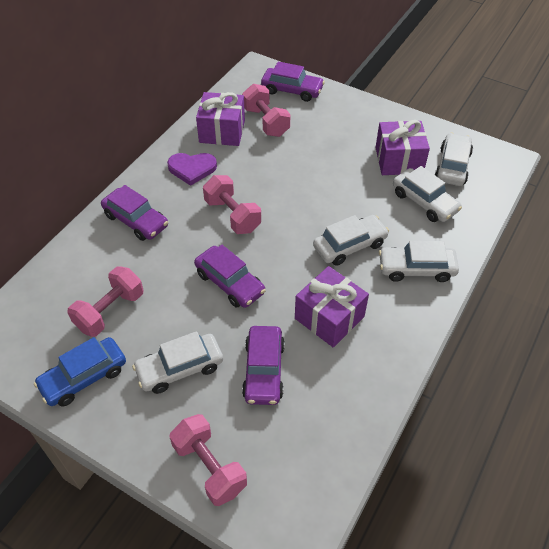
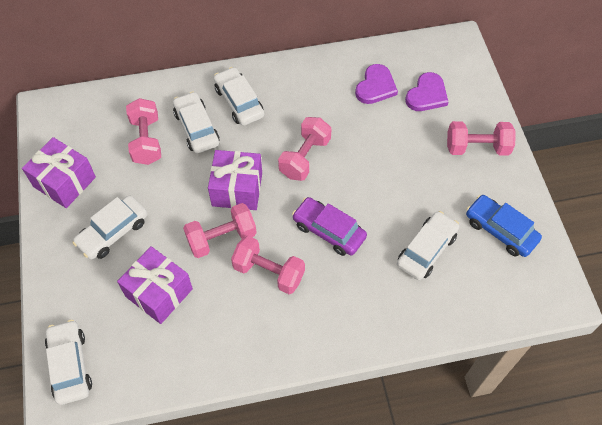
pink dumbbell: 4 -> 5
purple car: 4 -> 1
purple heart: 1 -> 2

